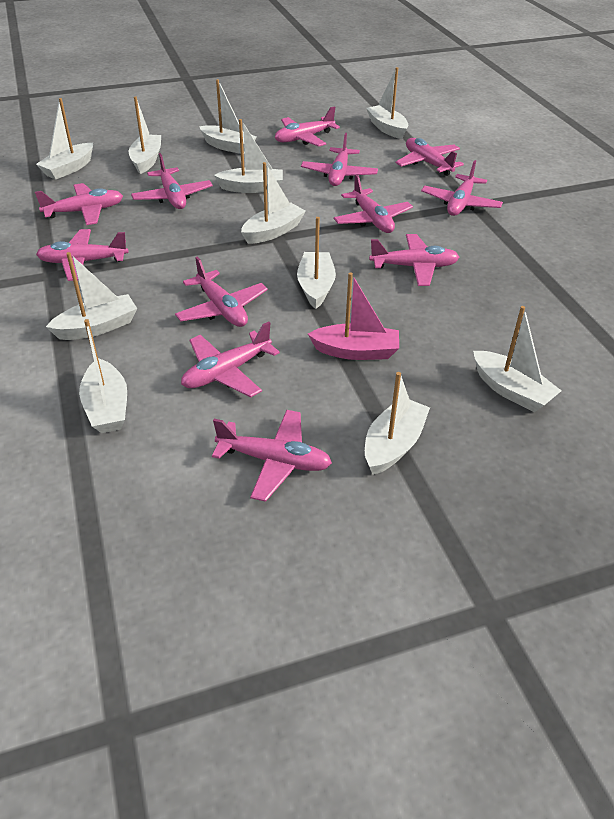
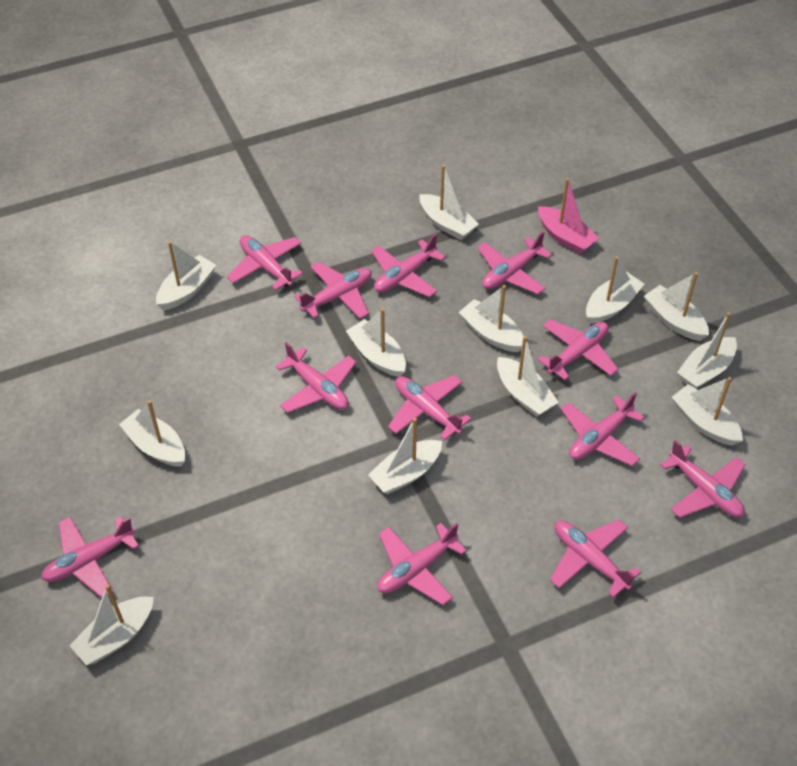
white boat: 11 -> 12

